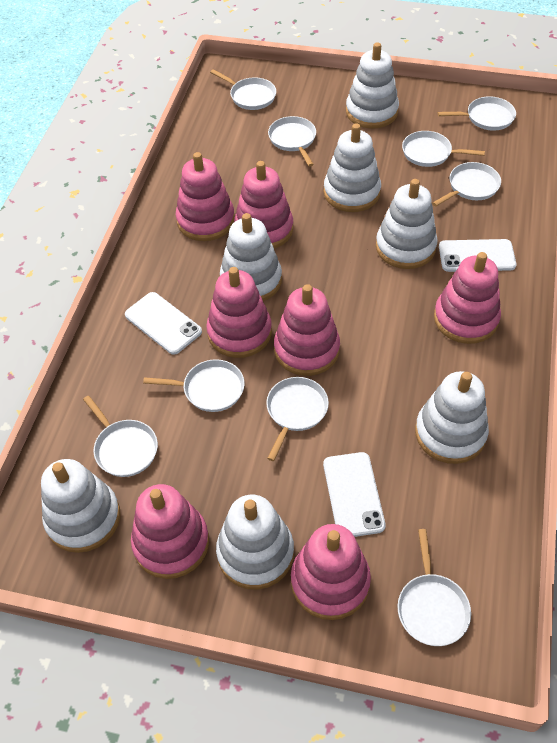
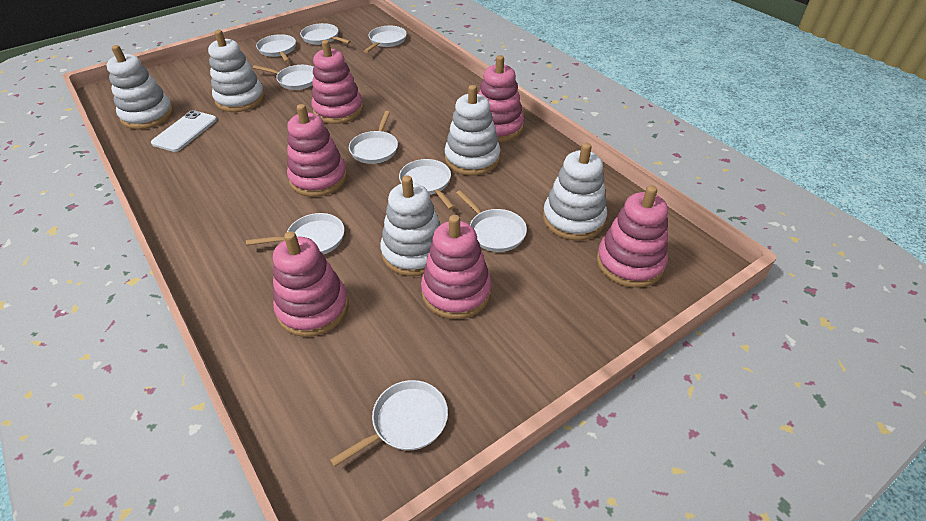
pink stacking toy: 7 -> 6
white phone: 3 -> 1
white stacking toy: 7 -> 5

